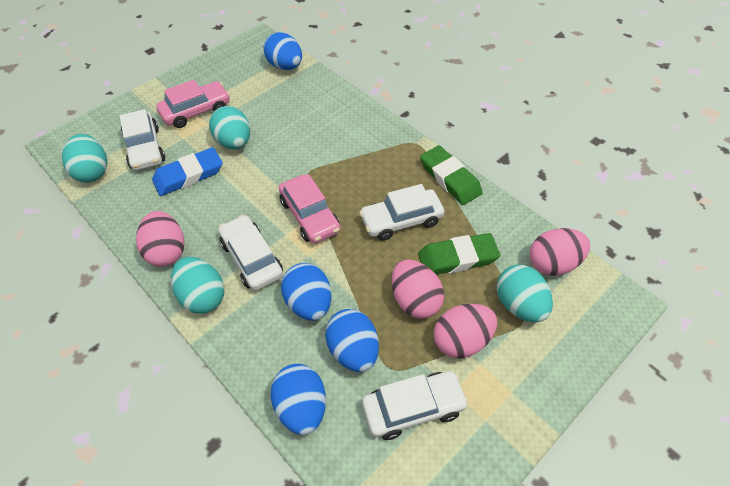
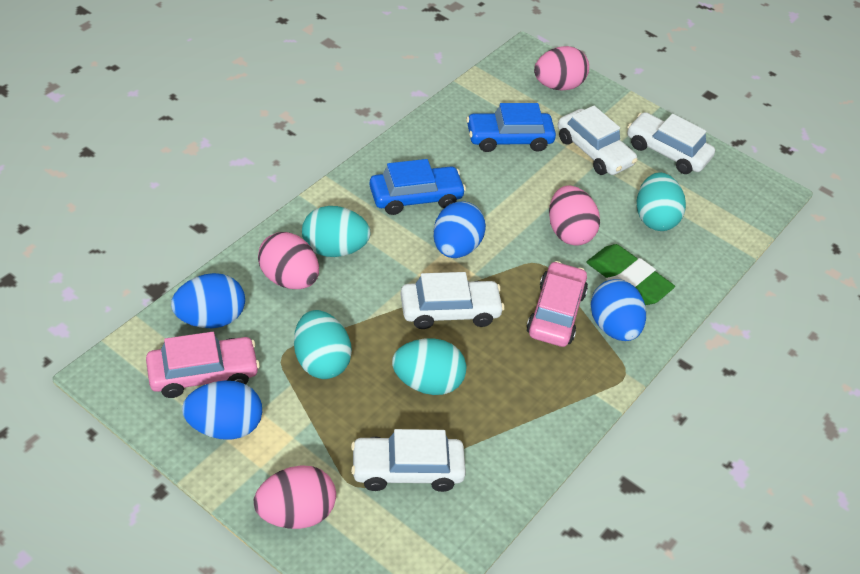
blue car: 0 -> 2
blue eraser: 1 -> 0
green eraser: 2 -> 1

